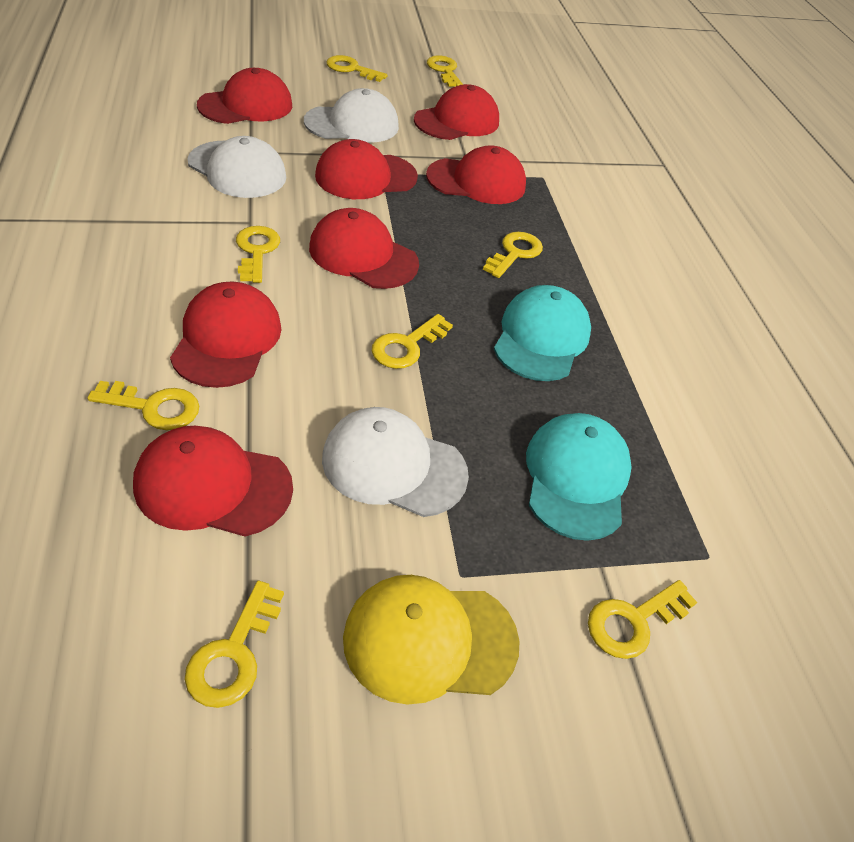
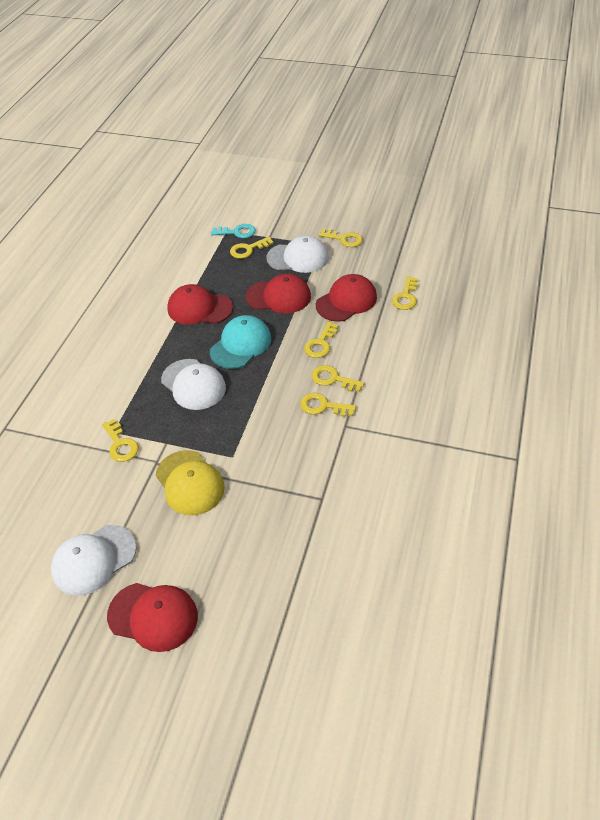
red cap: 7 -> 4
turquoise cap: 2 -> 1
turquoise key: 0 -> 1
yellow key: 8 -> 7

